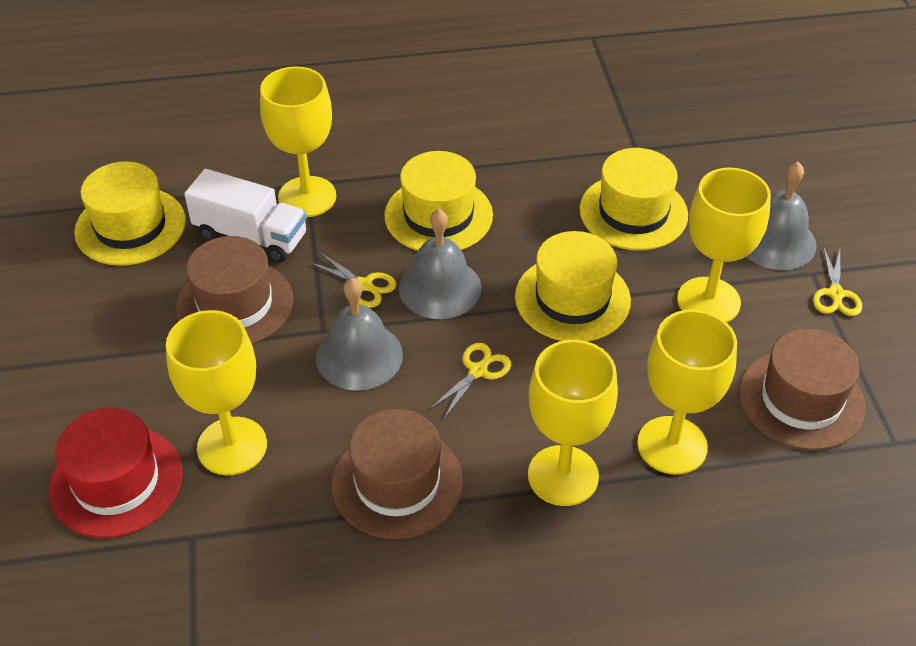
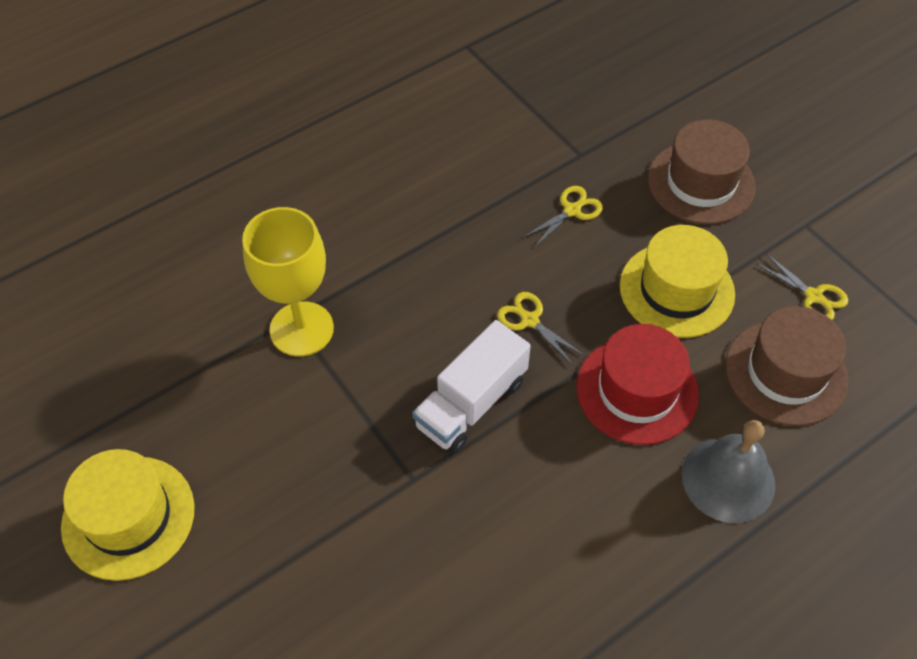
brown hat: 3 -> 2
grey bell: 3 -> 1
yellow goblet: 5 -> 1
yellow hat: 4 -> 2

